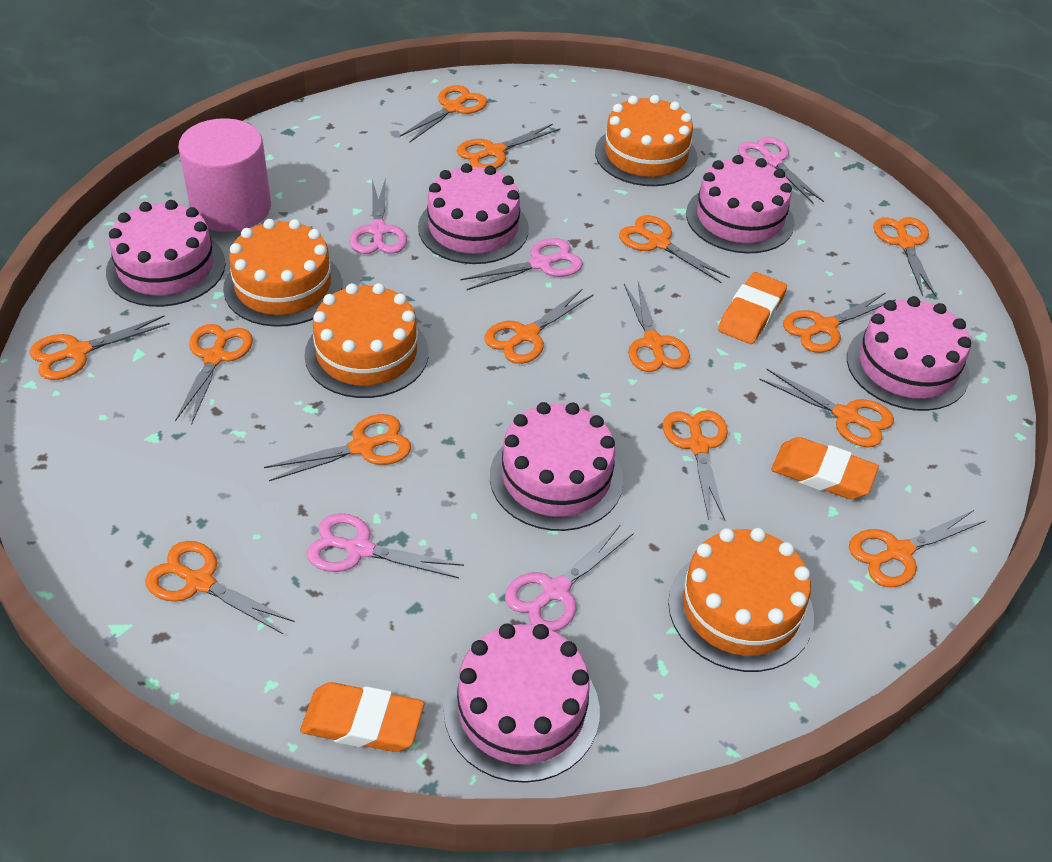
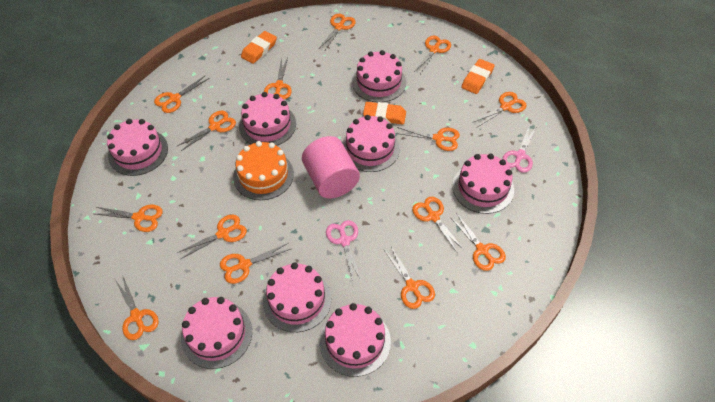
orange cake: 4 -> 1
pink cake: 6 -> 8
pink scissors: 5 -> 2

